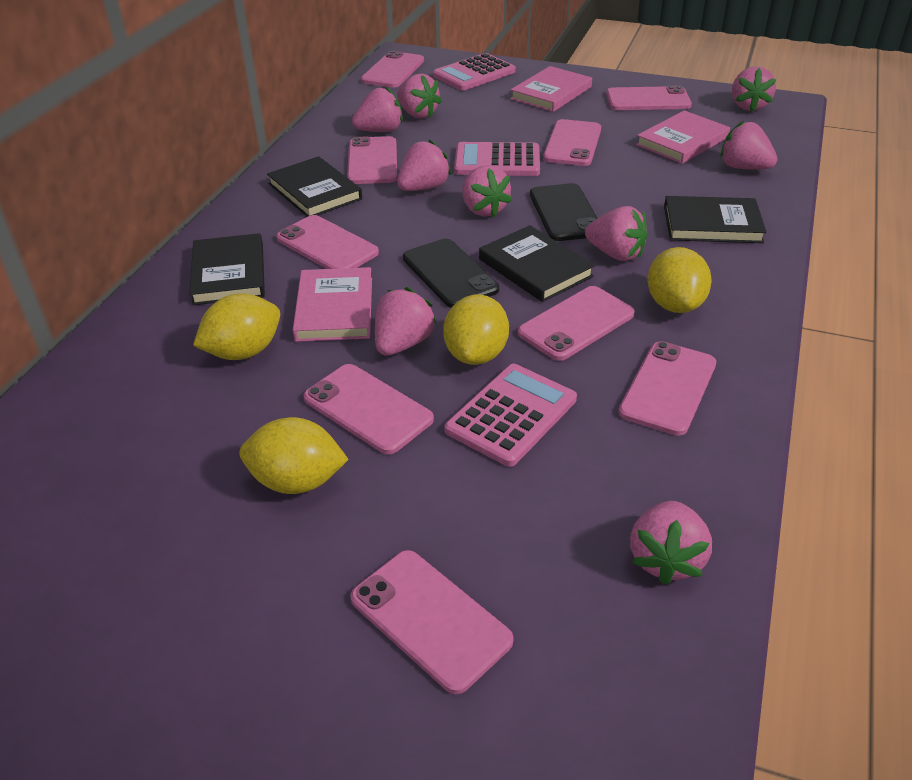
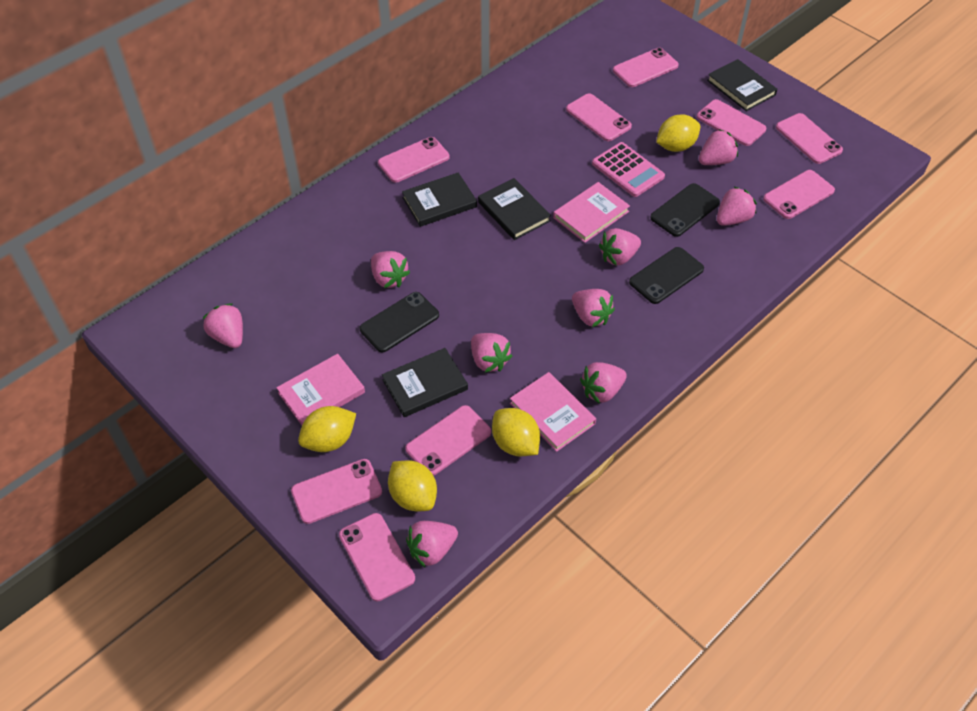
black phone: 2 -> 3
pink calculator: 3 -> 1

